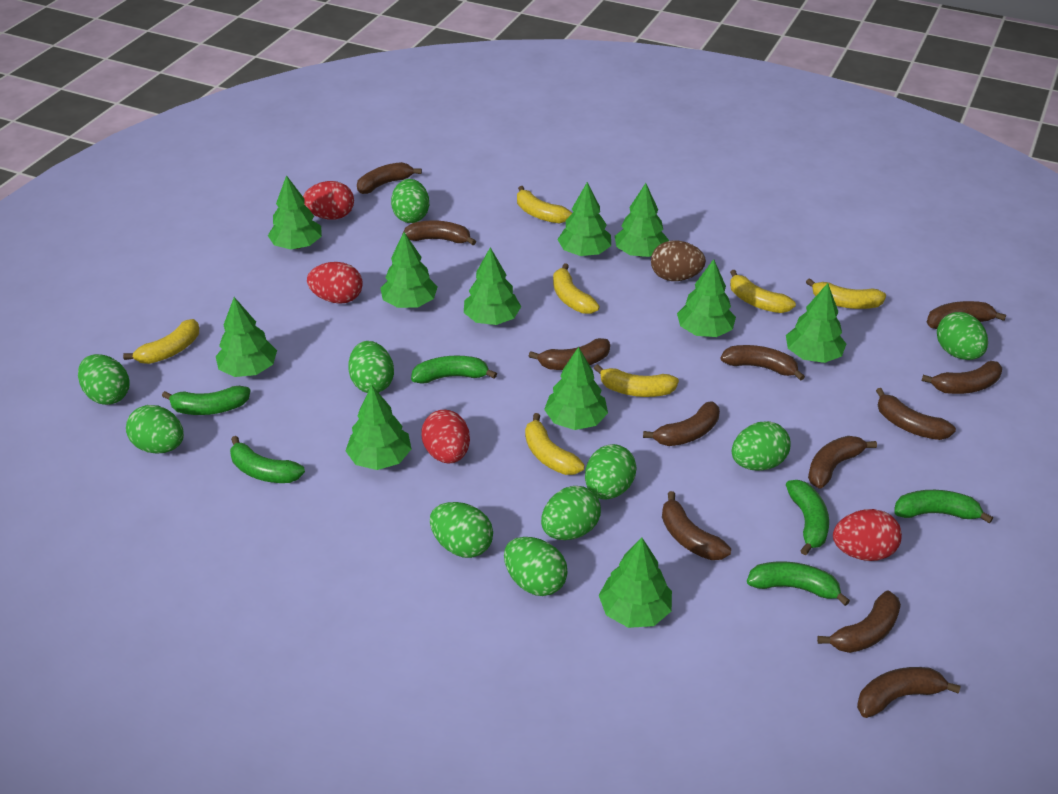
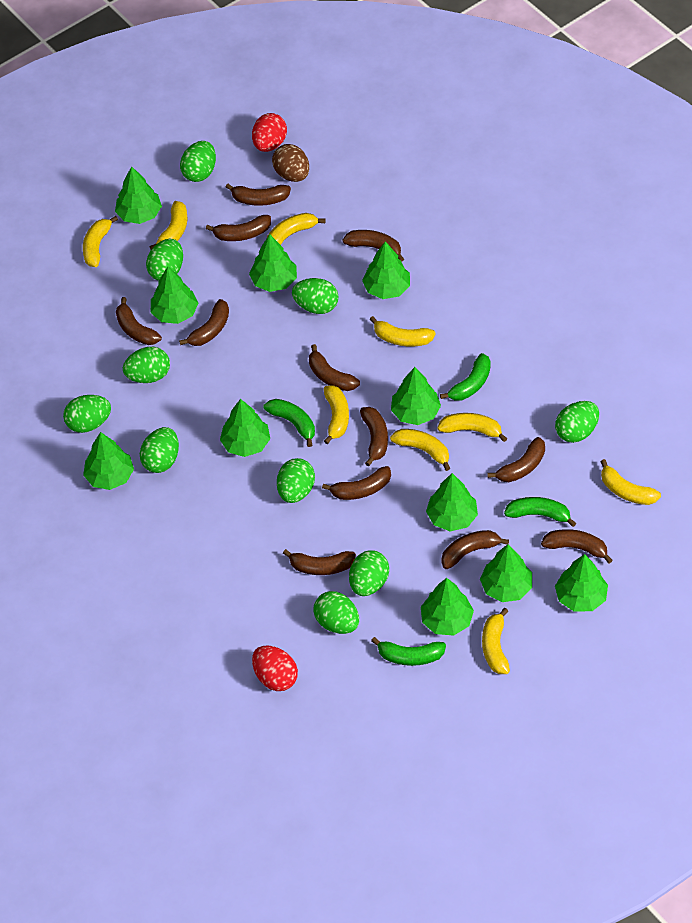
green banana: 6 -> 4
red egg: 4 -> 2
yellow banana: 7 -> 9

